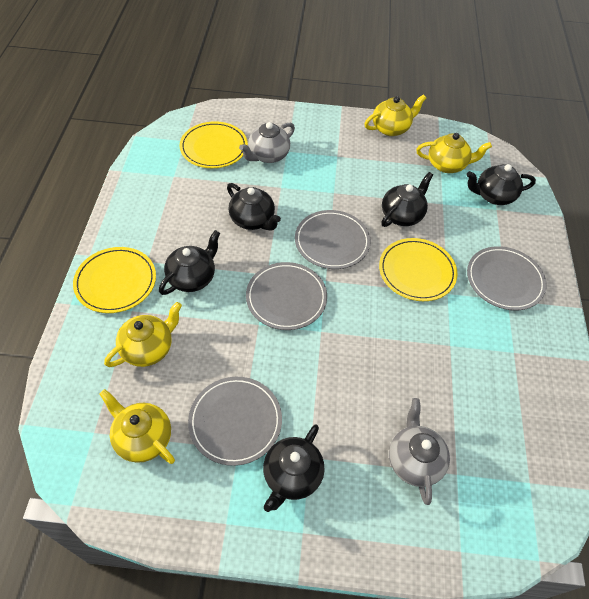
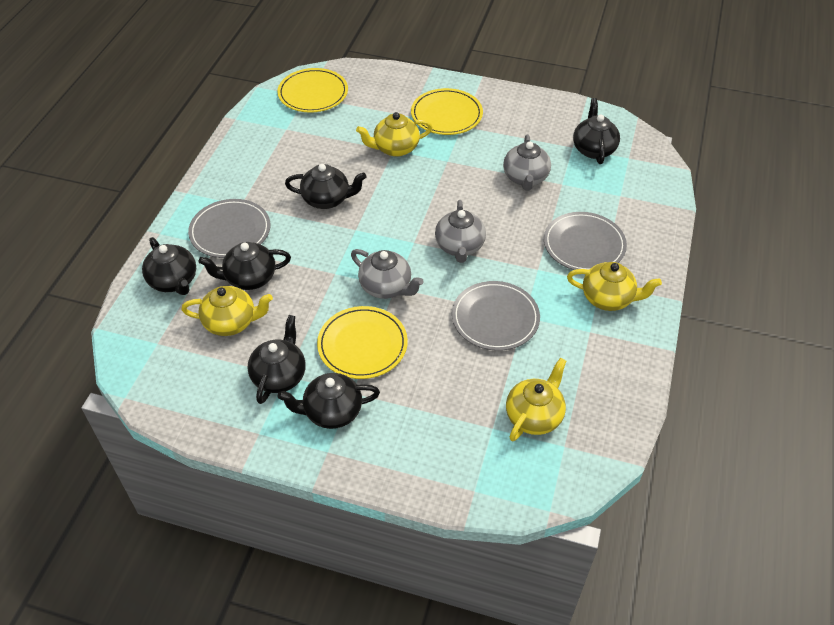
black teapot: 5 -> 6
grey plate: 4 -> 3
grey teapot: 2 -> 3

